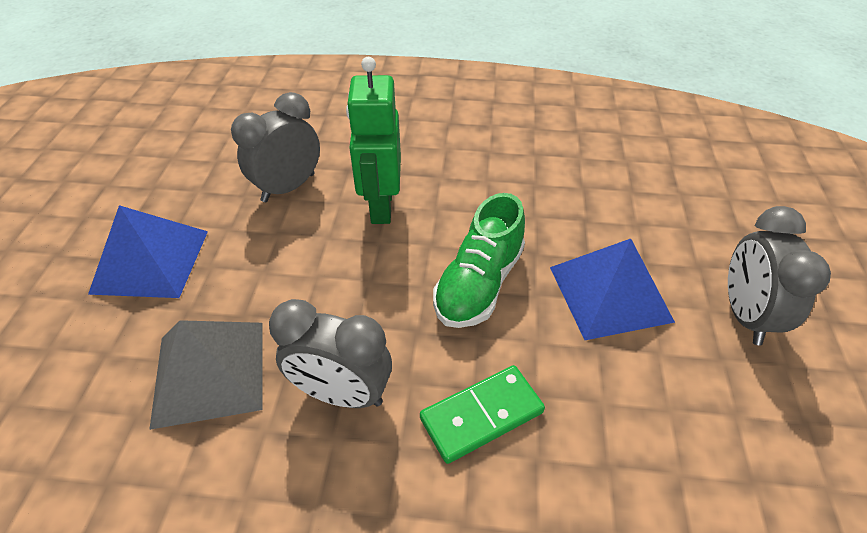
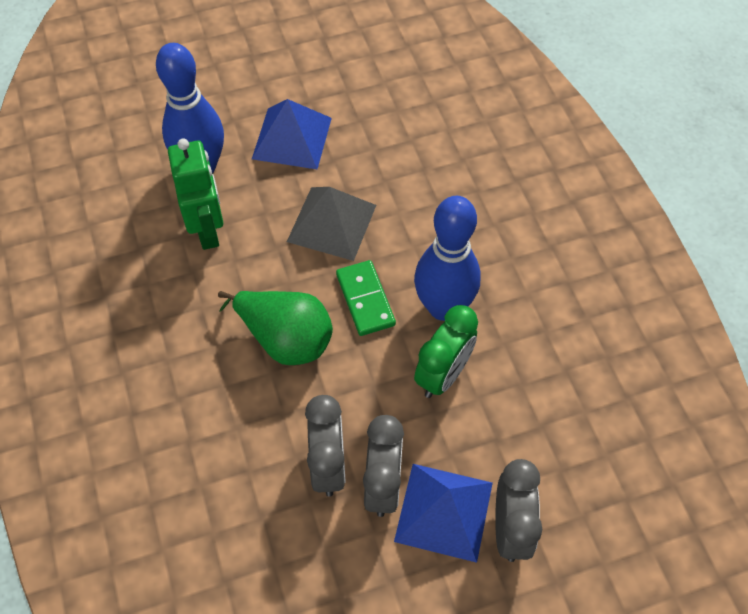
blue bowling pin: 0 -> 2
green clock: 0 -> 1
green pear: 0 -> 1
green shoe: 1 -> 0

